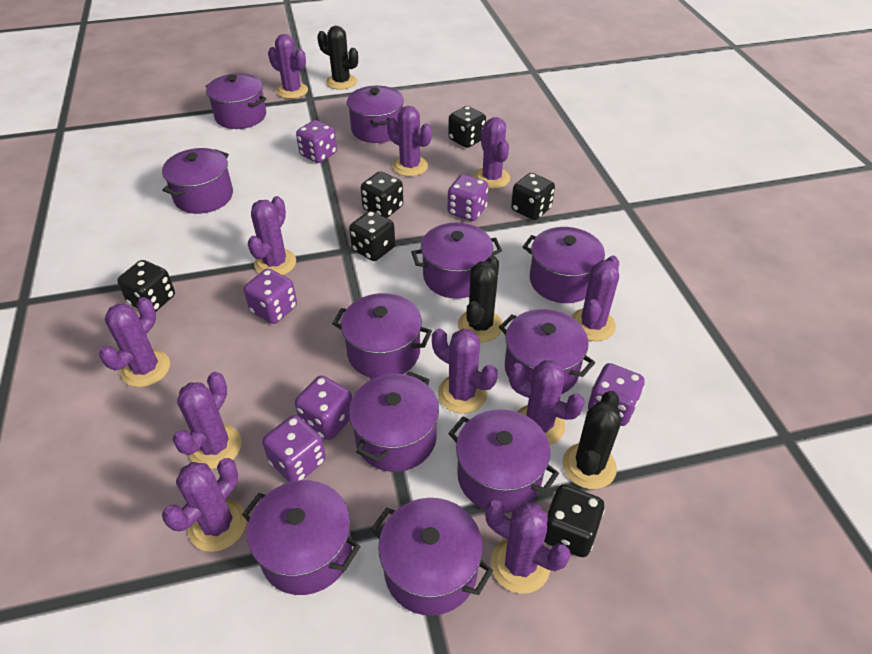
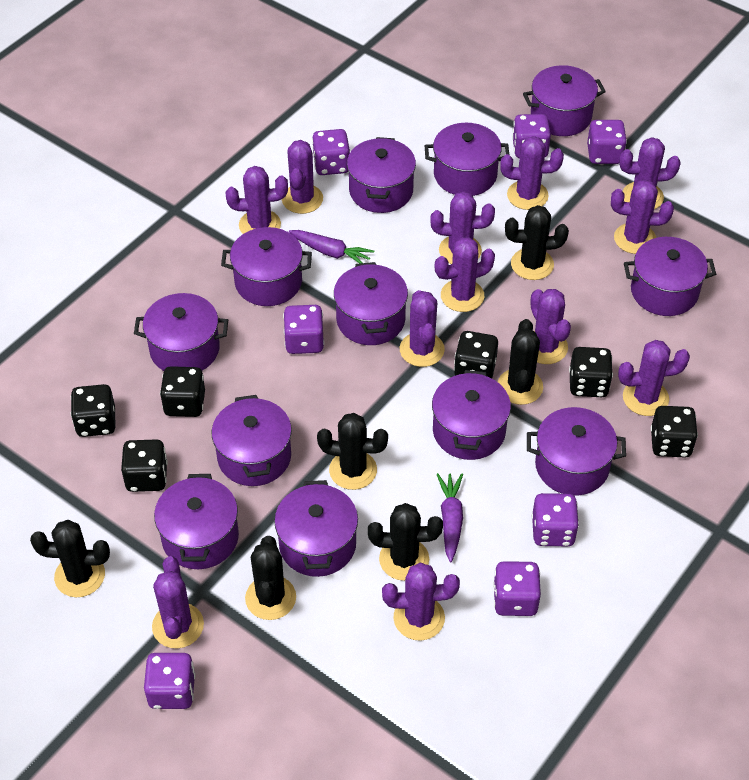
black cactus: 3 -> 6
purple cactus: 11 -> 12
purple carrot: 0 -> 2
purple dice: 6 -> 7
purple pot: 11 -> 12

